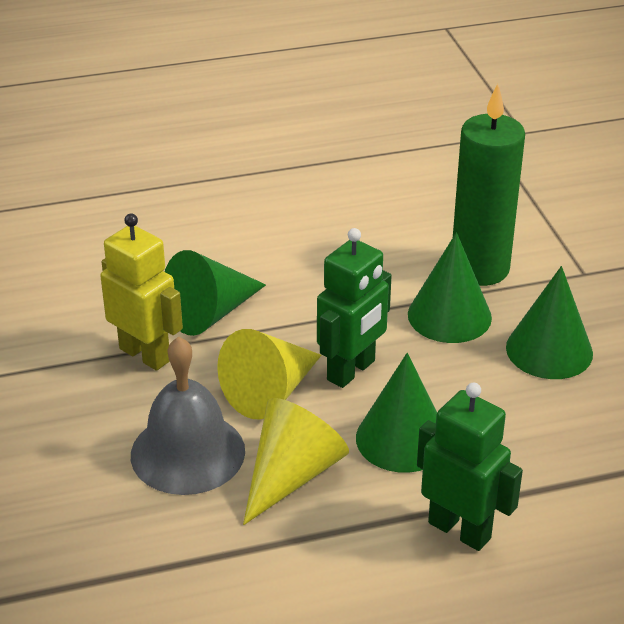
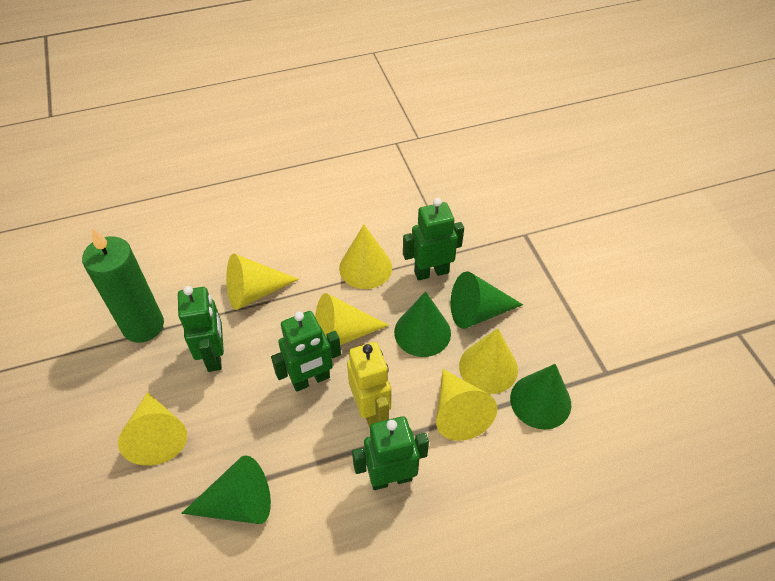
green robot: 2 -> 4
grey bell: 1 -> 0
yellow cone: 2 -> 6

